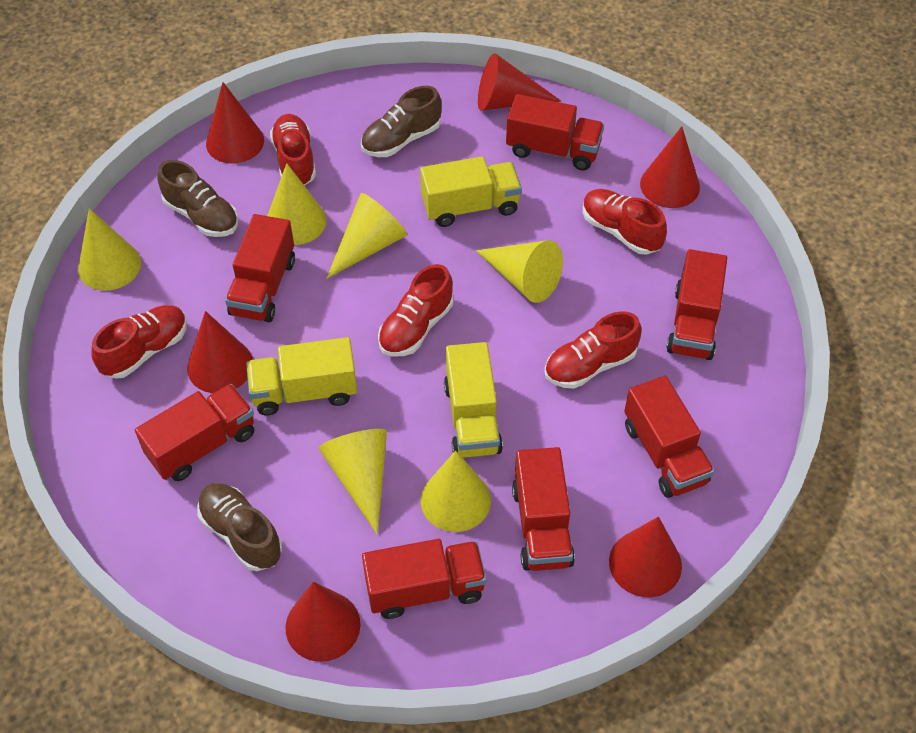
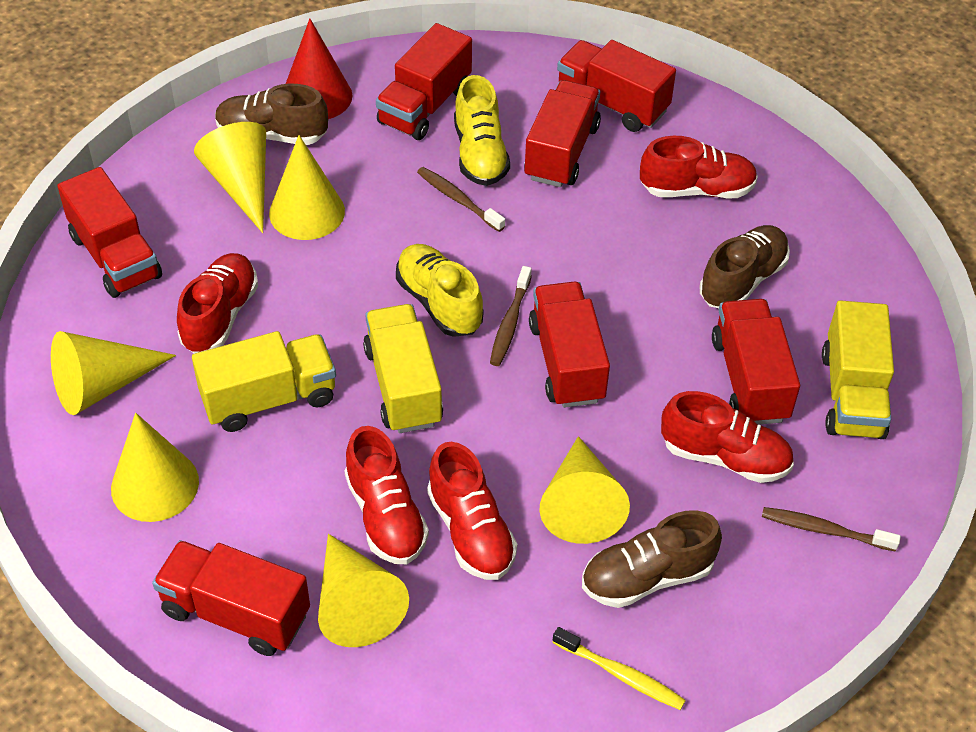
brown toothbrush: 0 -> 3
red cone: 6 -> 1
yellow shoe: 0 -> 2
yellow toothbrush: 0 -> 1

